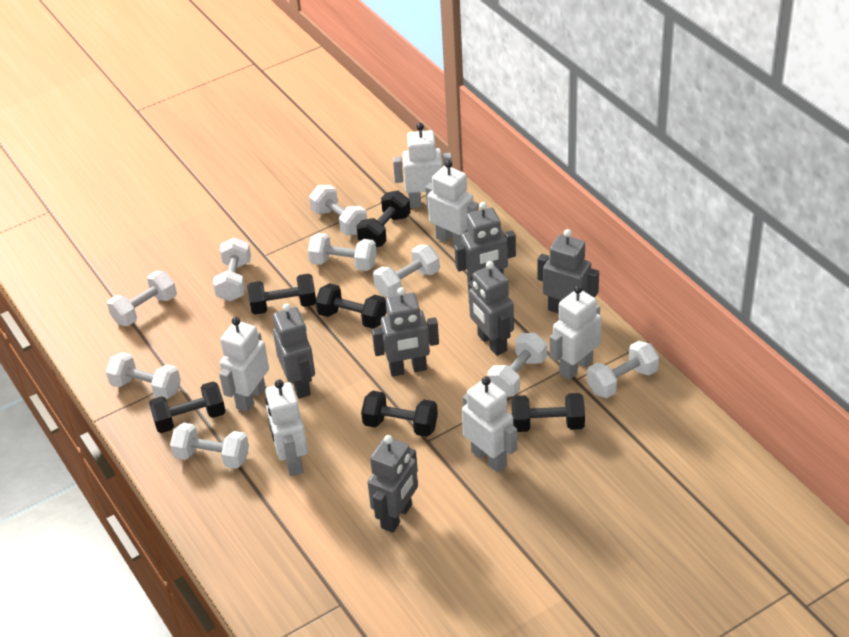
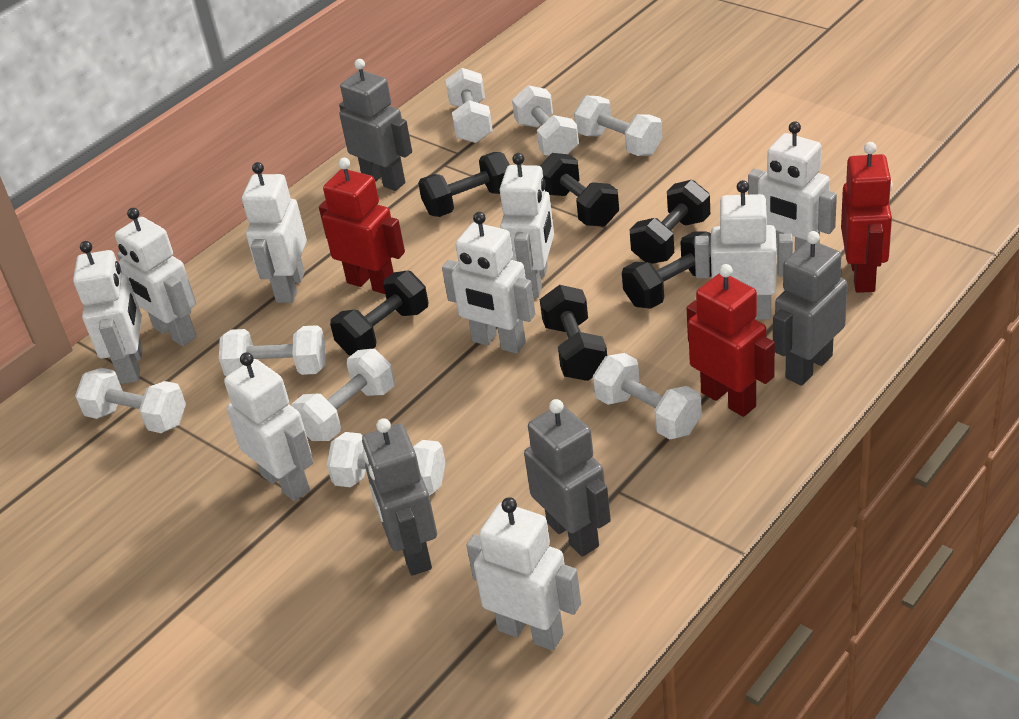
grey robot: 6 -> 4
red robot: 0 -> 3
white dumbbell: 9 -> 8
white robot: 6 -> 9

